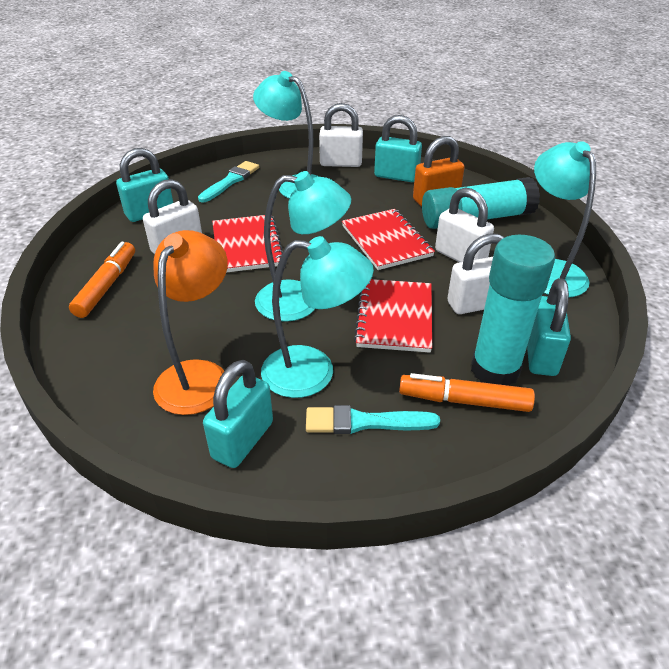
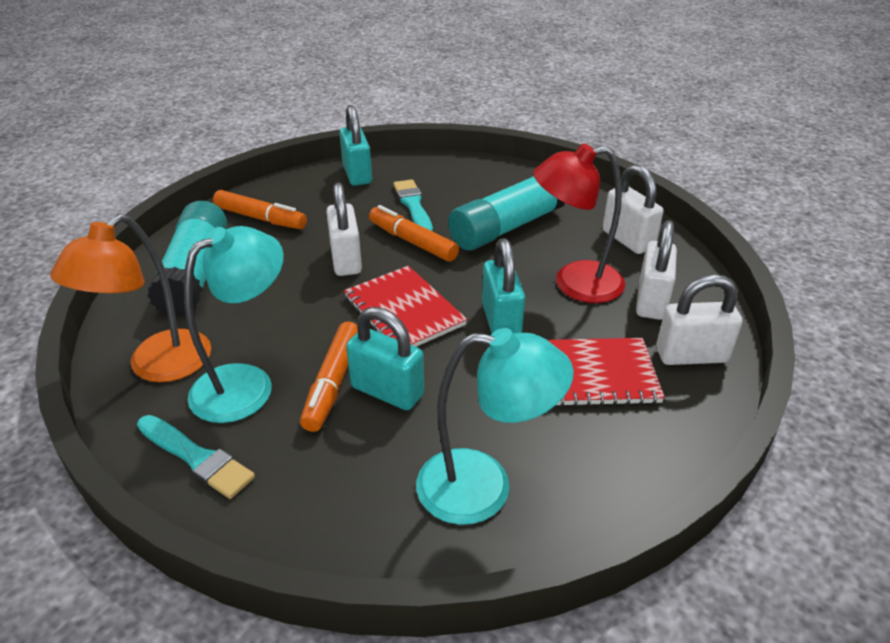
orange marker: 2 -> 3
orange padlock: 1 -> 0
red lamp: 0 -> 1
red notebook: 3 -> 2
turquoise lamp: 4 -> 2
turquoise padlock: 4 -> 3

